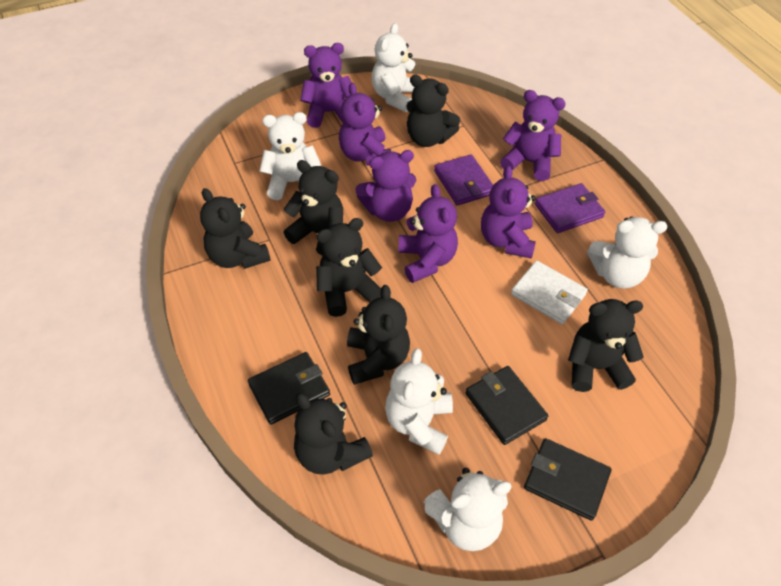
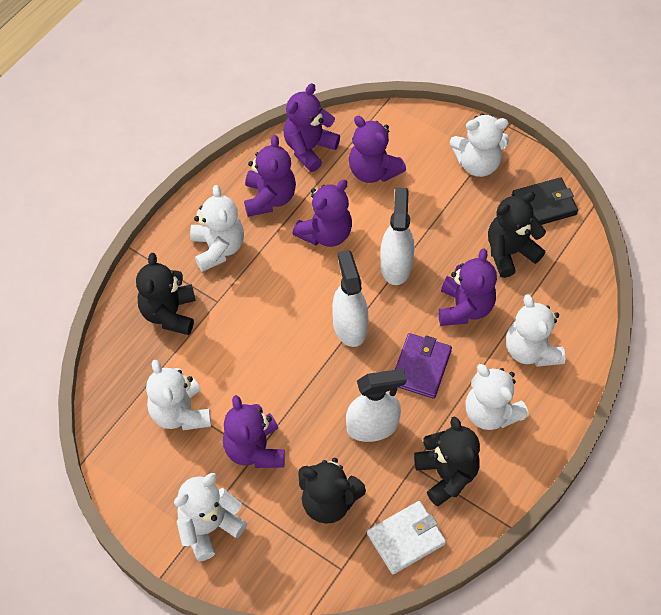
black teddy bear: 7 -> 4
black wallet: 3 -> 1
purple wallet: 2 -> 1
white spray bottle: 0 -> 3
white teddy bear: 5 -> 6

